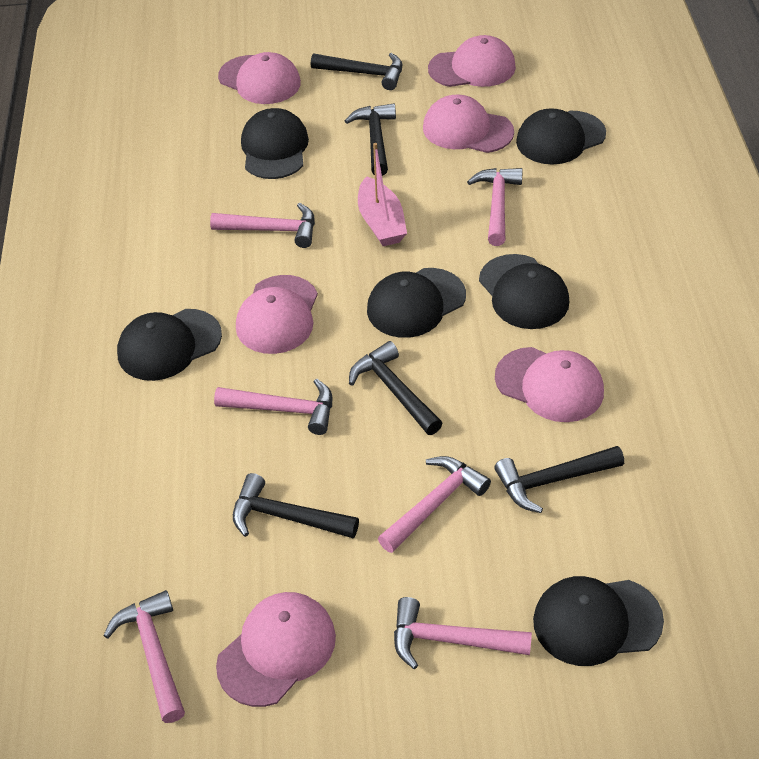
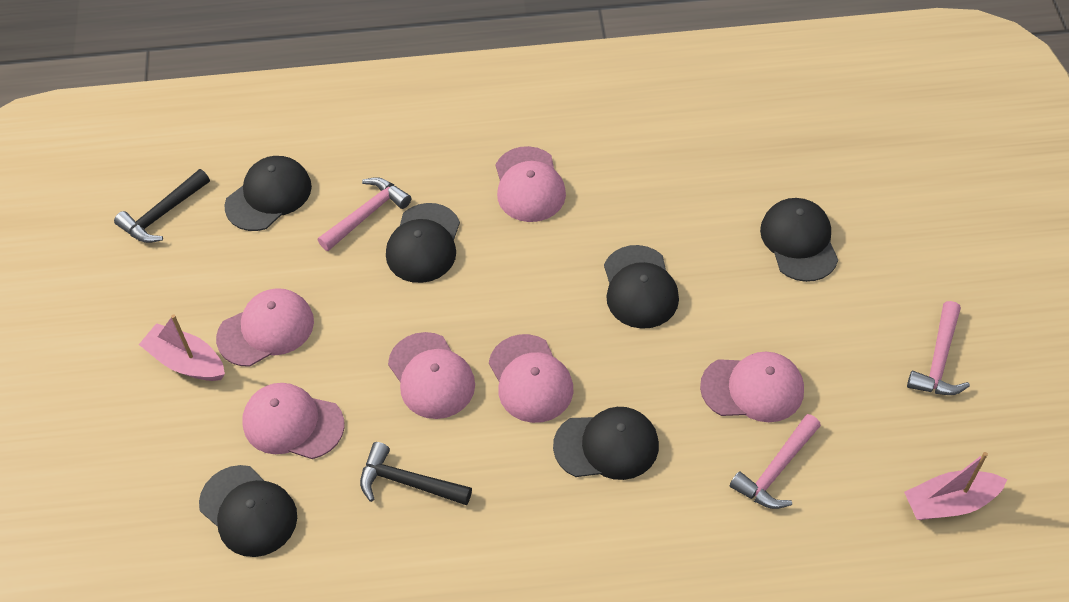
black hammer: 5 -> 2
pink boat: 1 -> 2
pink hammer: 6 -> 3

